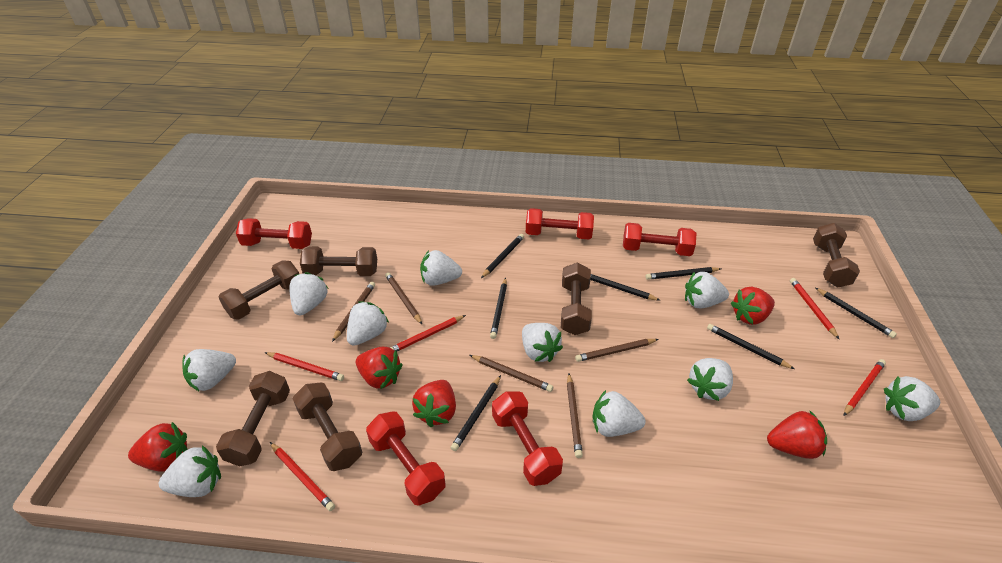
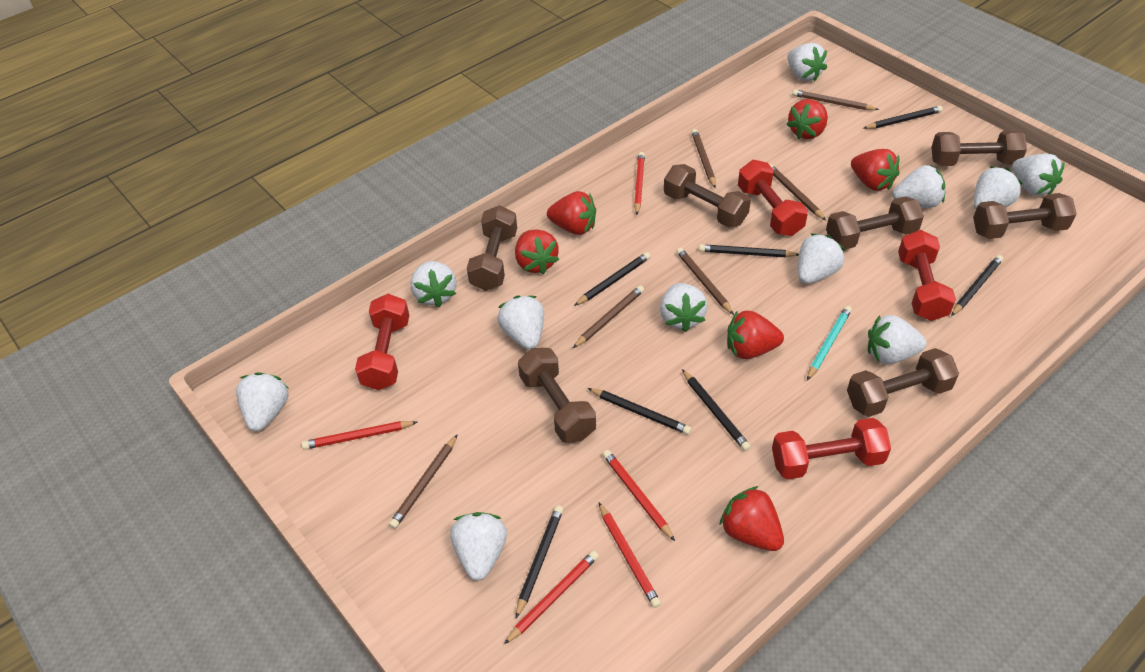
brown dumbbell: 6 -> 7
brown pencil: 5 -> 6
red dumbbell: 5 -> 4
red strawberry: 5 -> 6
turquoise pencil: 0 -> 1
white strawberry: 10 -> 11

